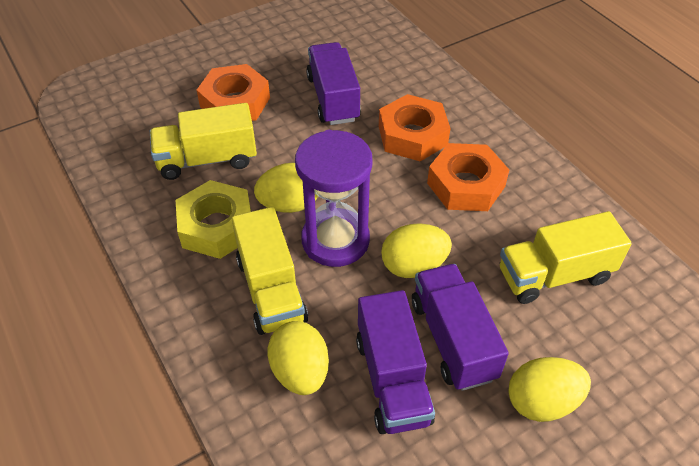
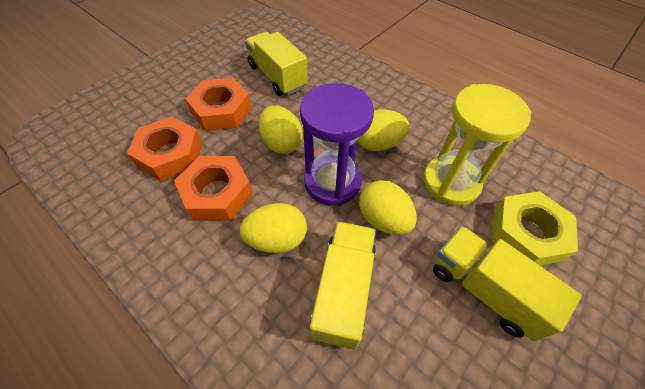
purple truck: 3 -> 0
yellow hourglass: 0 -> 1

